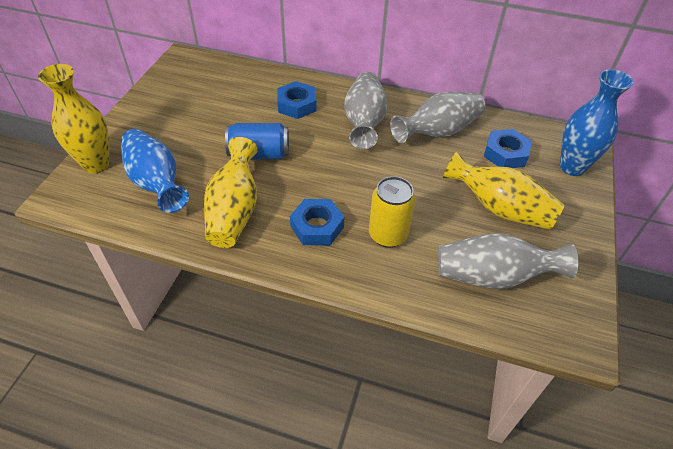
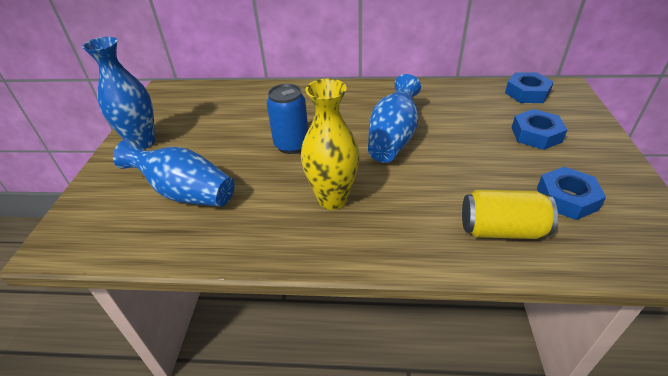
blue vase: 2 -> 3
grey vase: 3 -> 0
yellow vase: 3 -> 1

